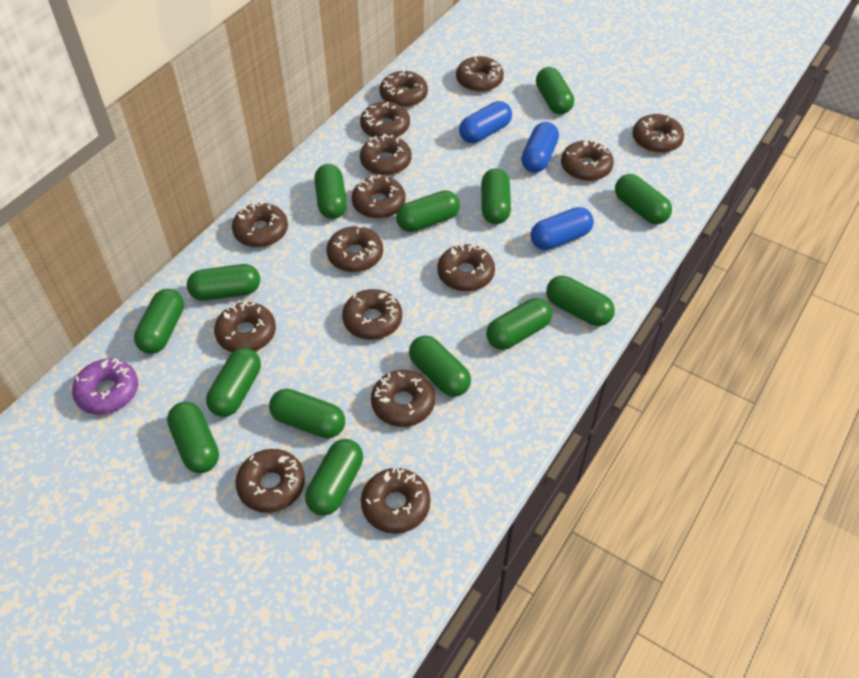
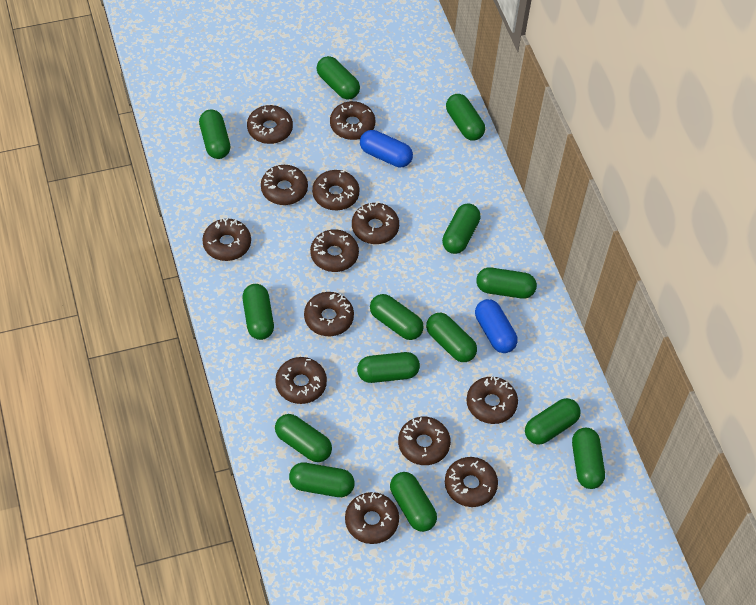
blue capsule: 3 -> 2
brown donut: 15 -> 13
purple donut: 1 -> 0

